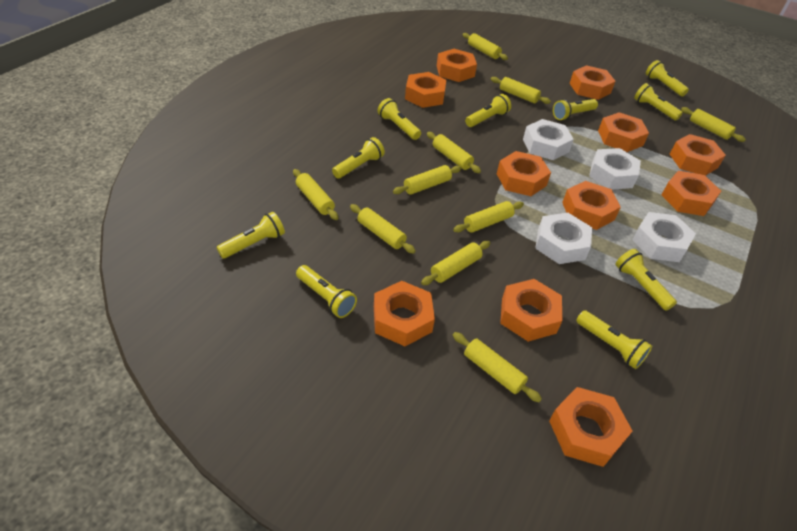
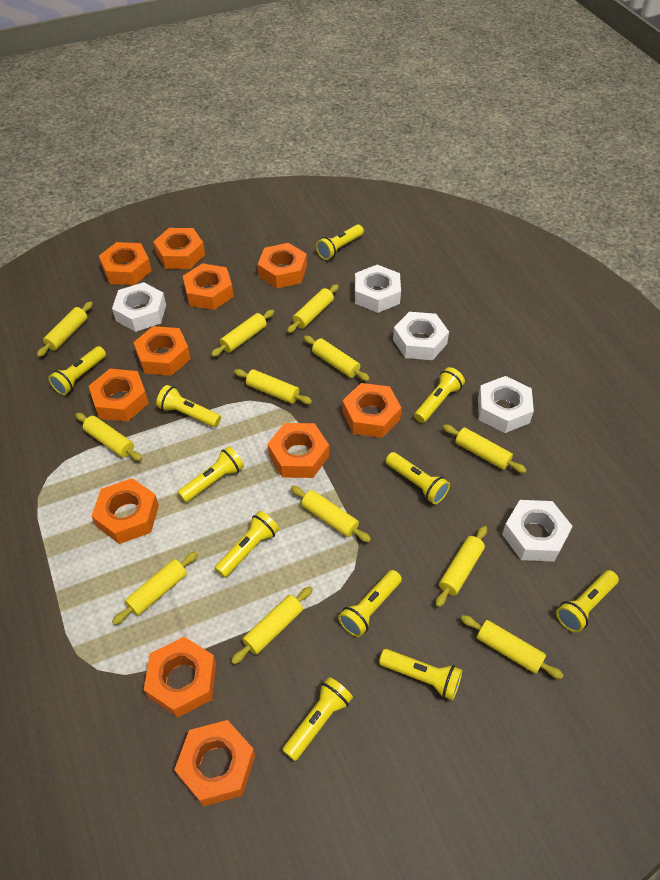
white nut: 4 -> 5
yellow flashlight: 10 -> 11
yellow rolling pin: 10 -> 12

